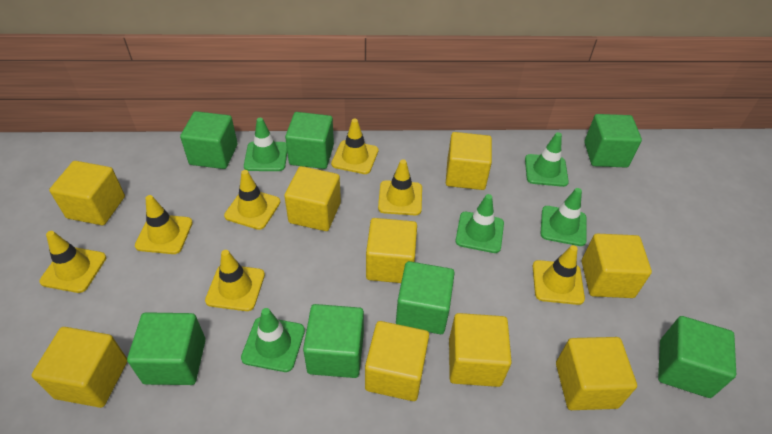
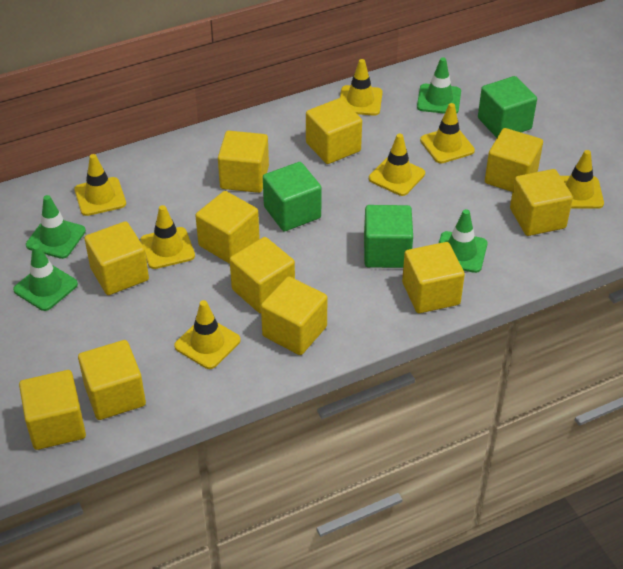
green cube: 7 -> 3
green traffic cone: 5 -> 4
yellow cube: 9 -> 11

